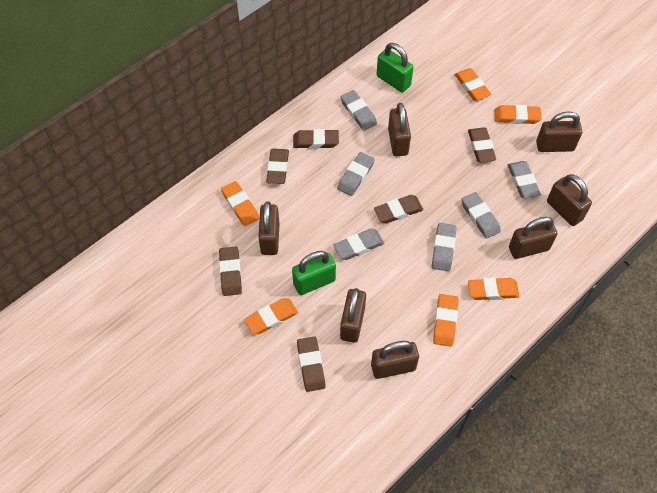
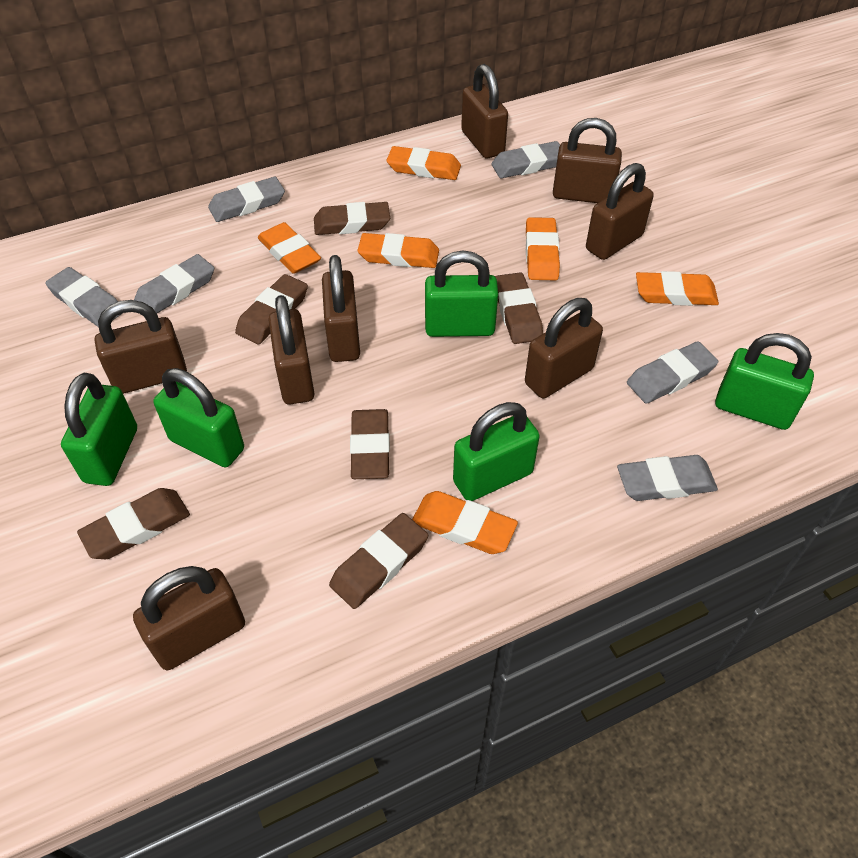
brown padlock: 7 -> 8
green padlock: 2 -> 5

